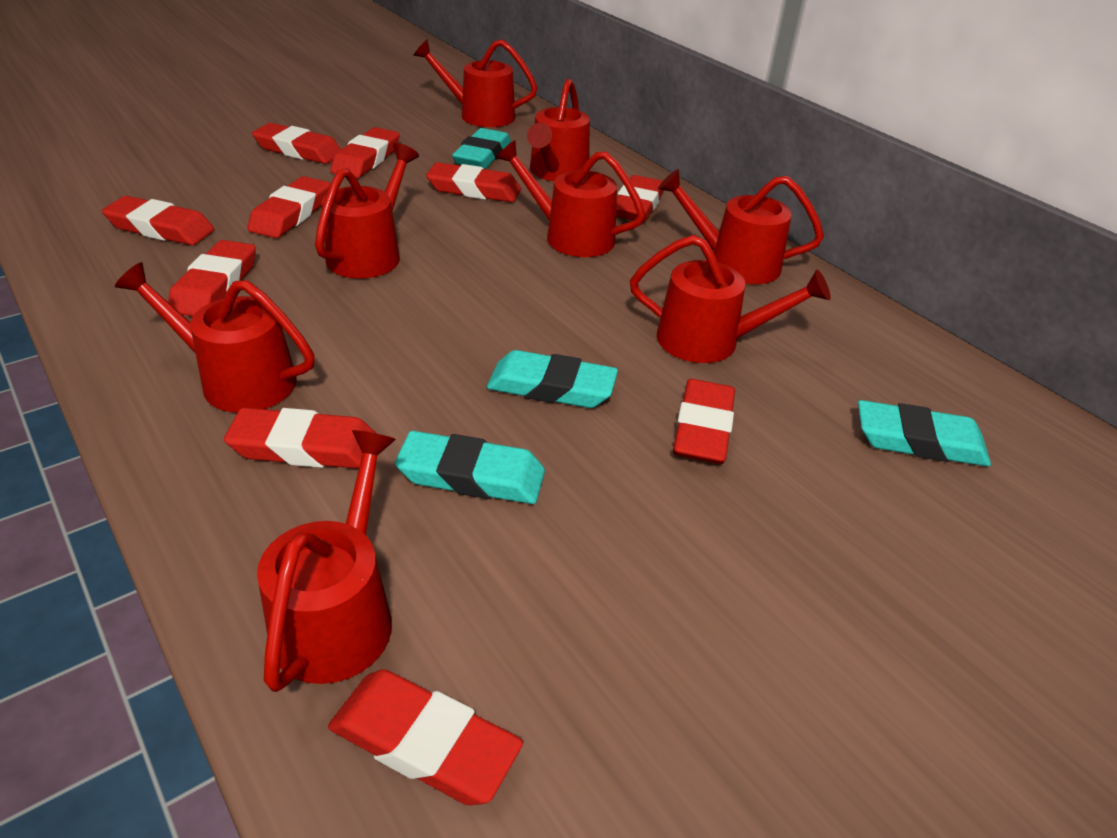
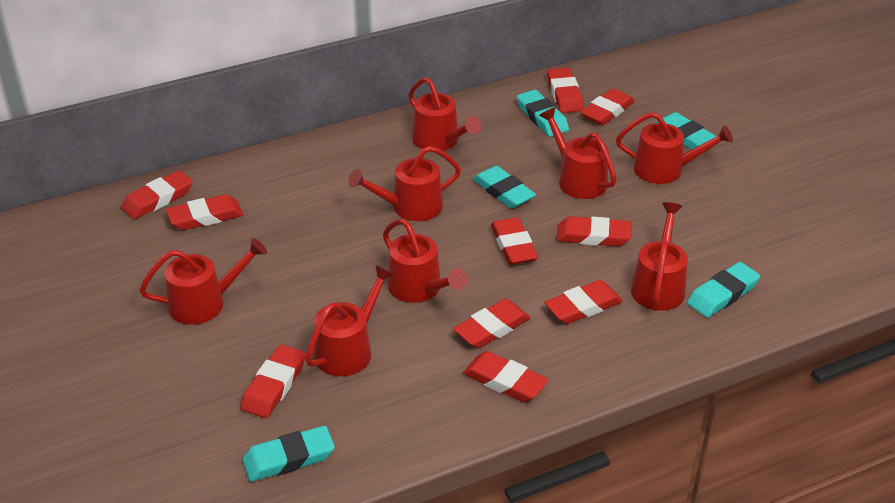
turquoise eraser: 4 -> 5

